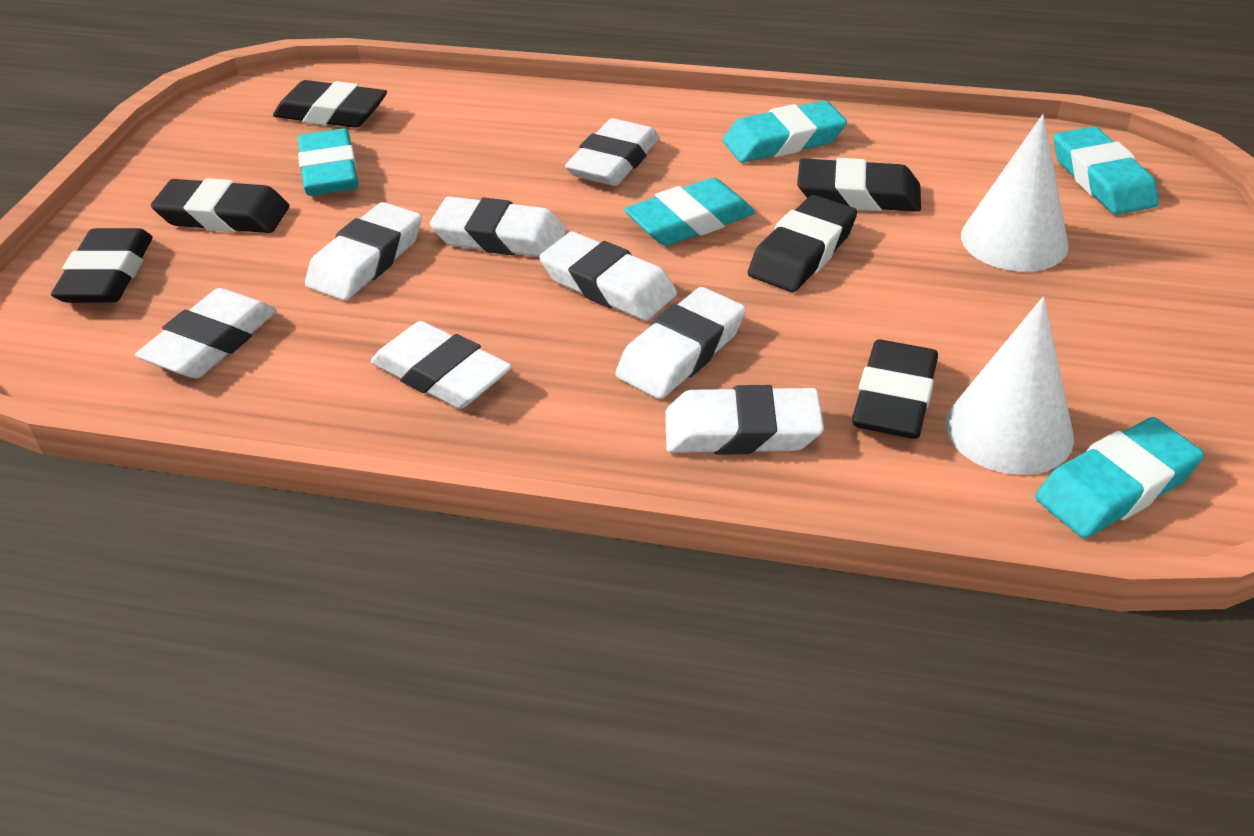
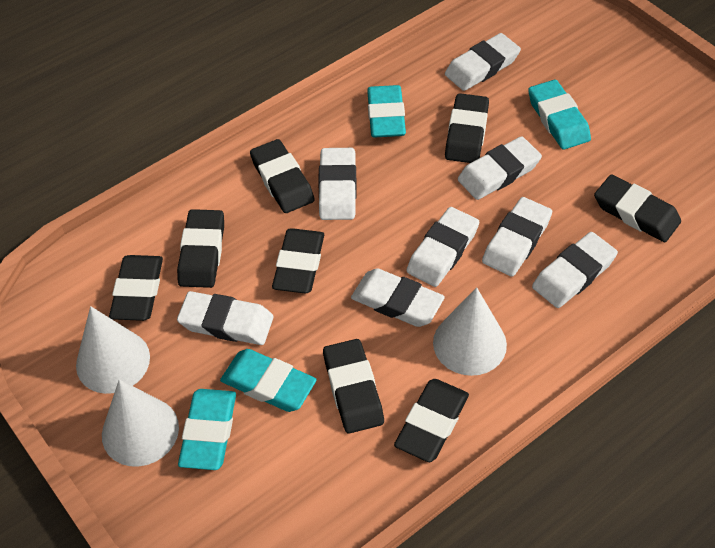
black eraser: 6 -> 8
turquoise eraser: 5 -> 4
white cone: 2 -> 3

